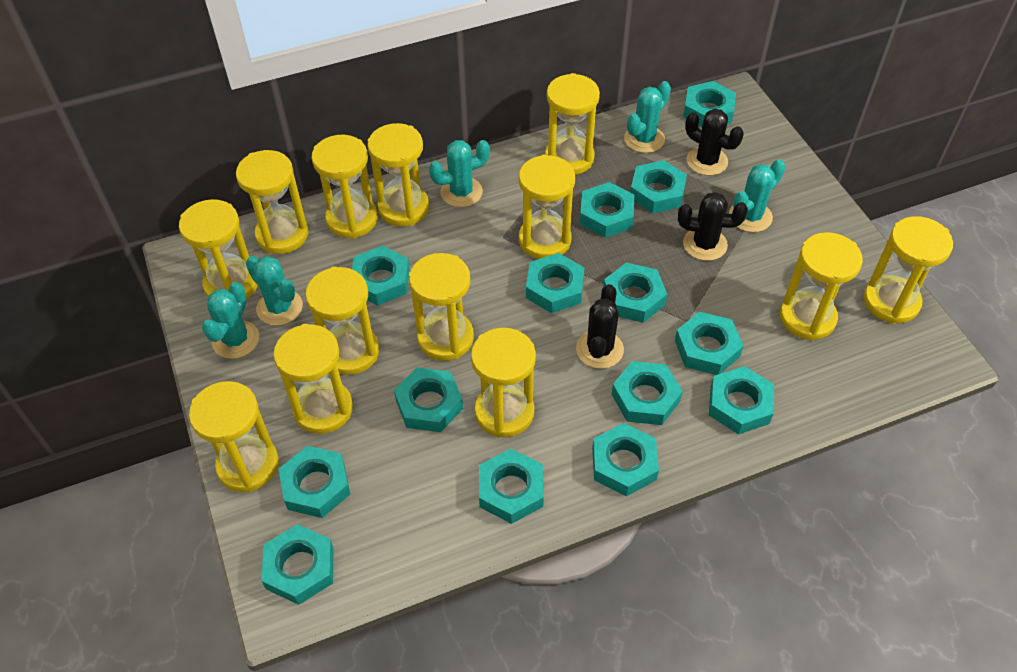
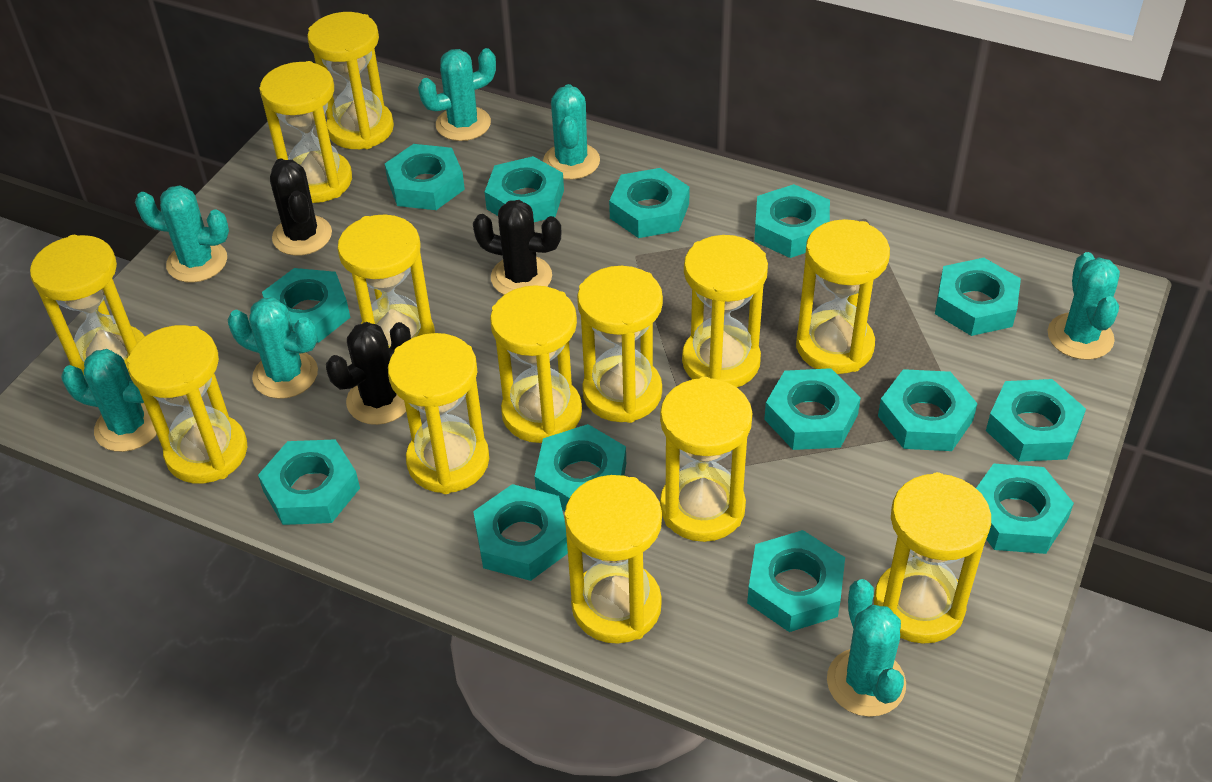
turquoise cactus: 5 -> 7

